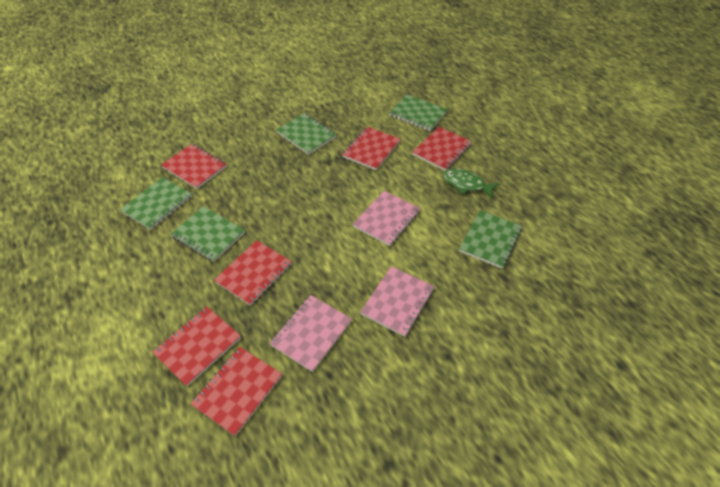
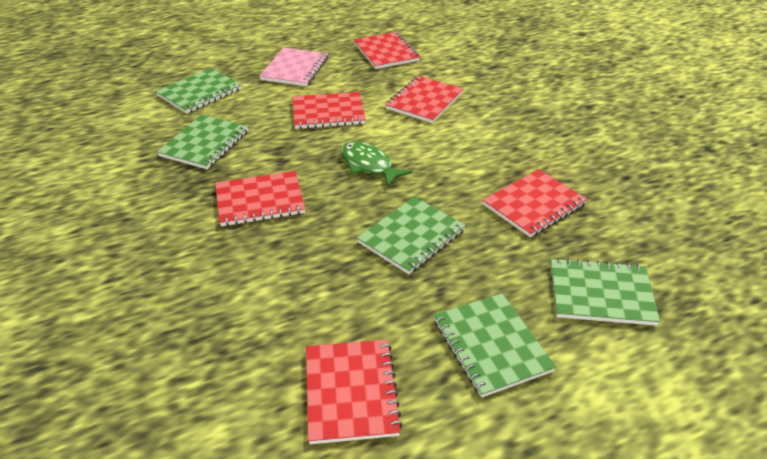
pink notebook: 3 -> 1

